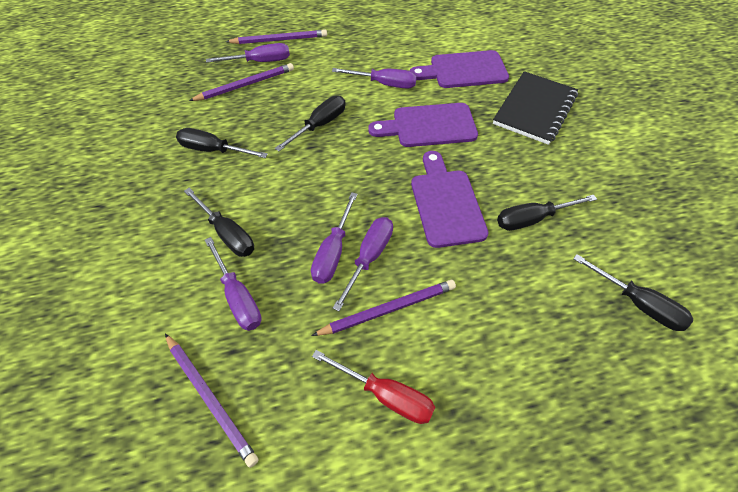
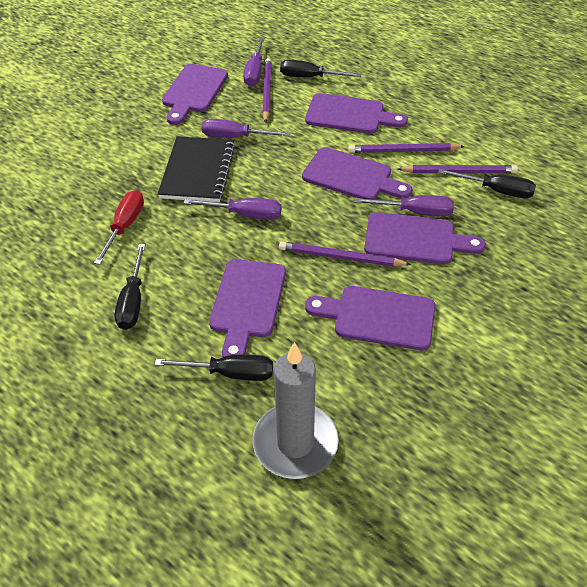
black screwdriver: 5 -> 4
grey candle: 0 -> 1
purple cutting board: 3 -> 6
purple screwdriver: 5 -> 4

